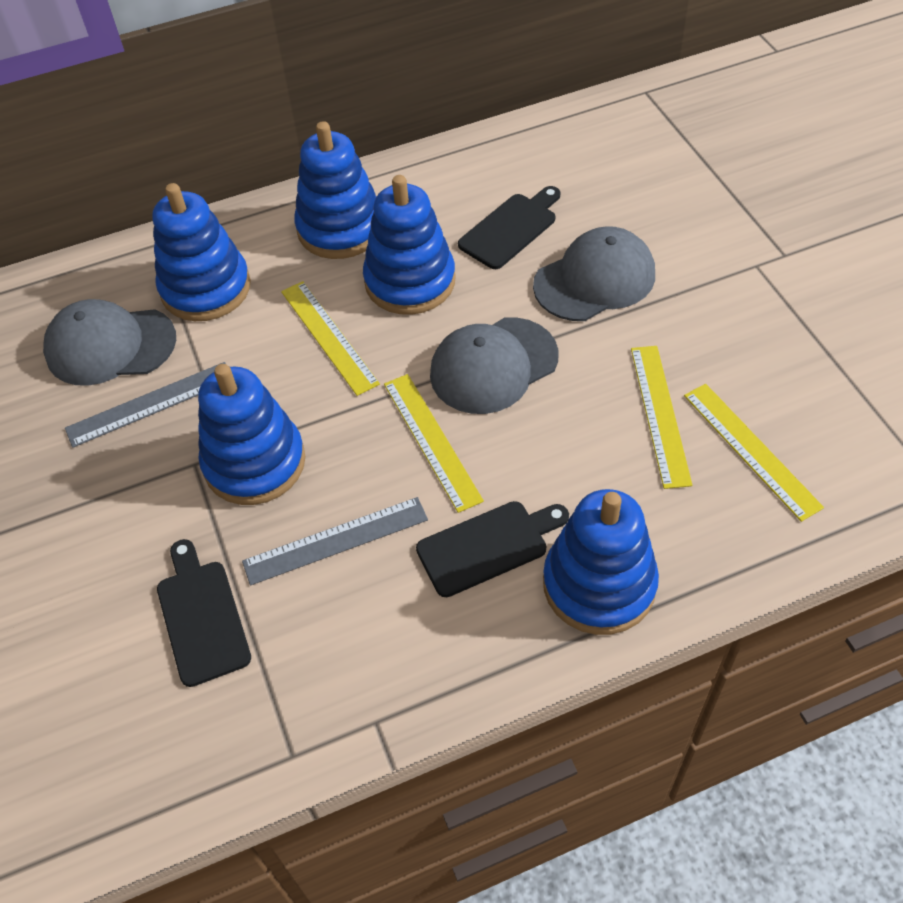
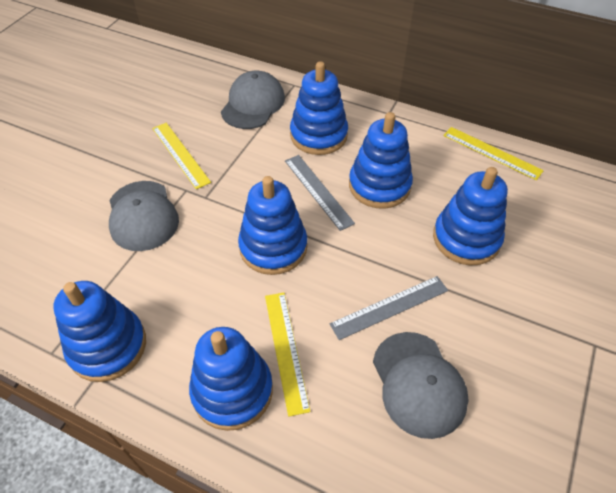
black cutting board: 3 -> 0
blue stacking toy: 5 -> 6
yellow ruler: 4 -> 3

